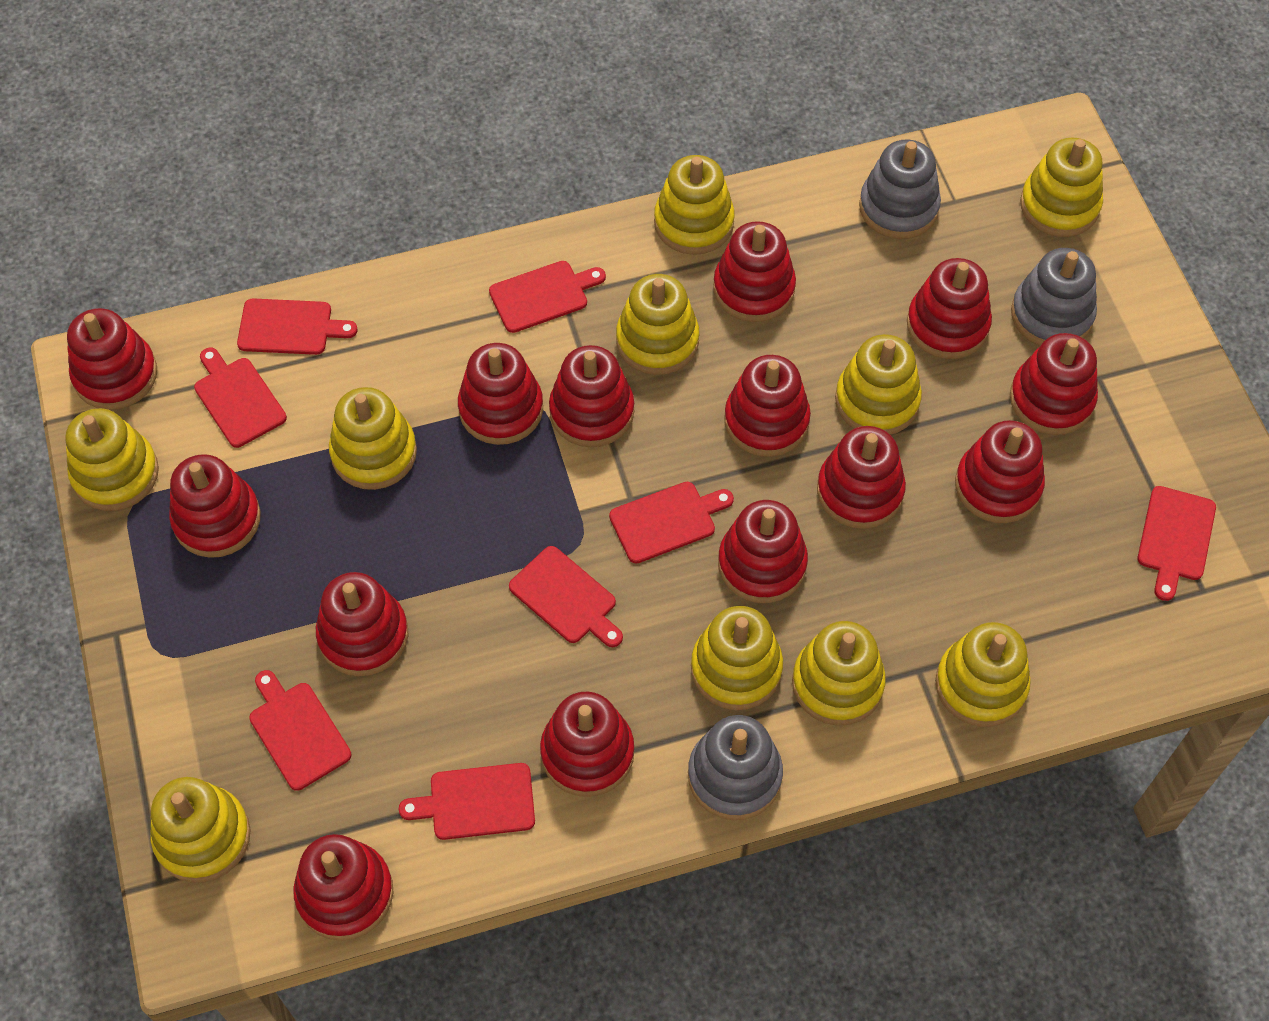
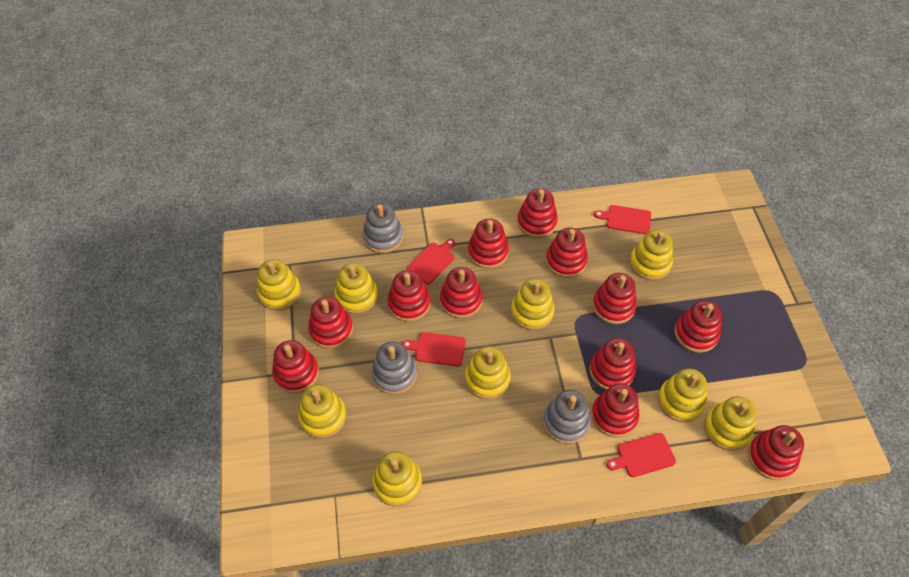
red cutting board: 8 -> 4
red stacking toy: 14 -> 12
yellow stacking toy: 10 -> 9

